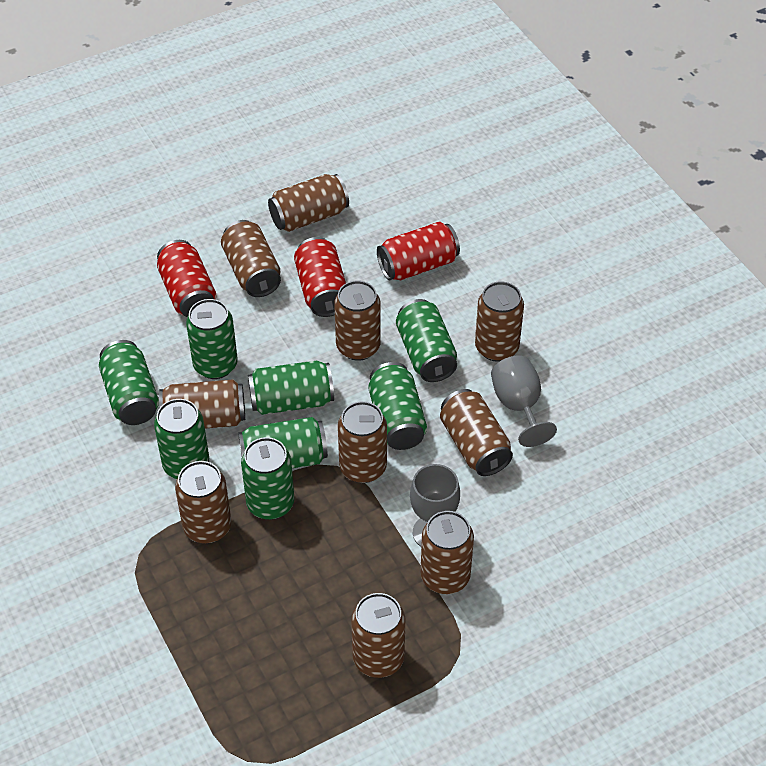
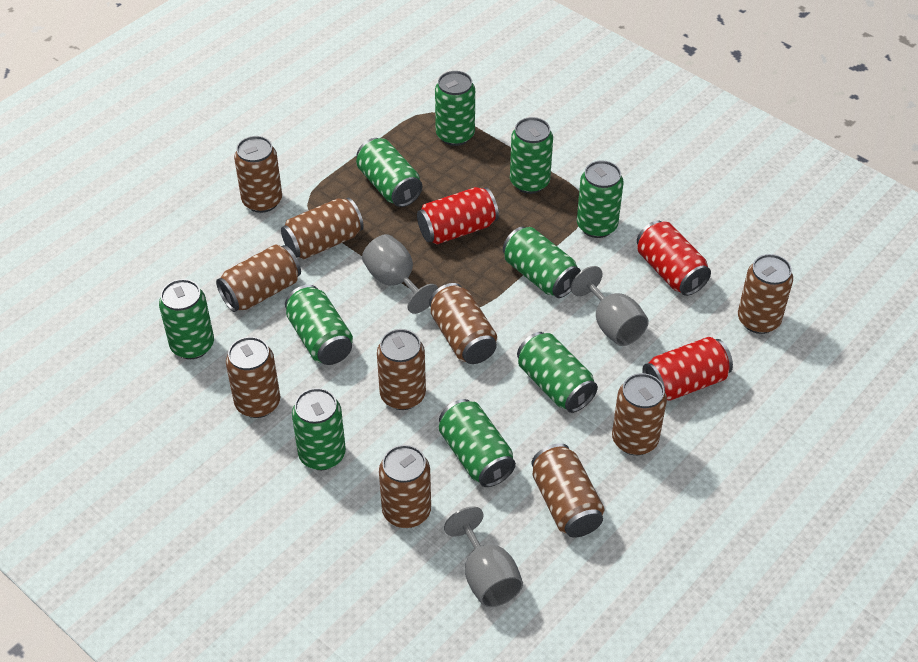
green can: 8 -> 10
grey goblet: 2 -> 3

